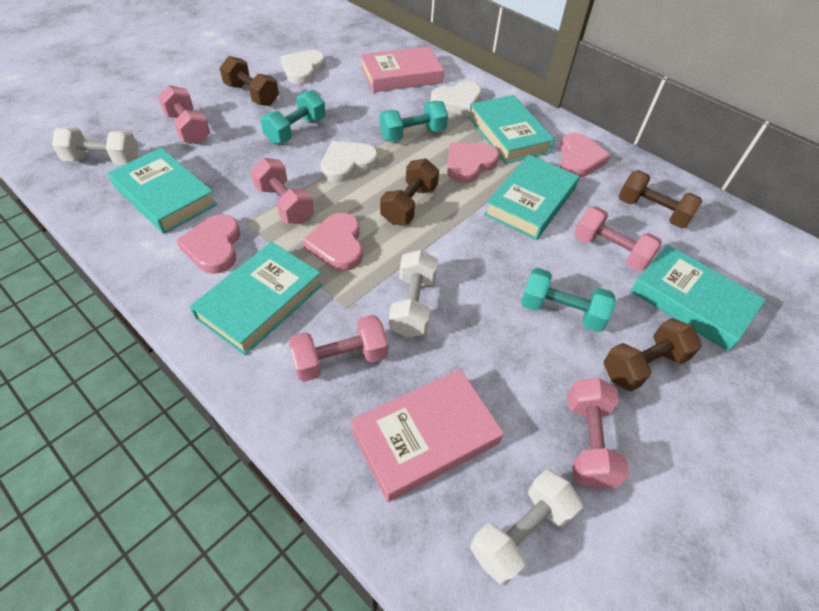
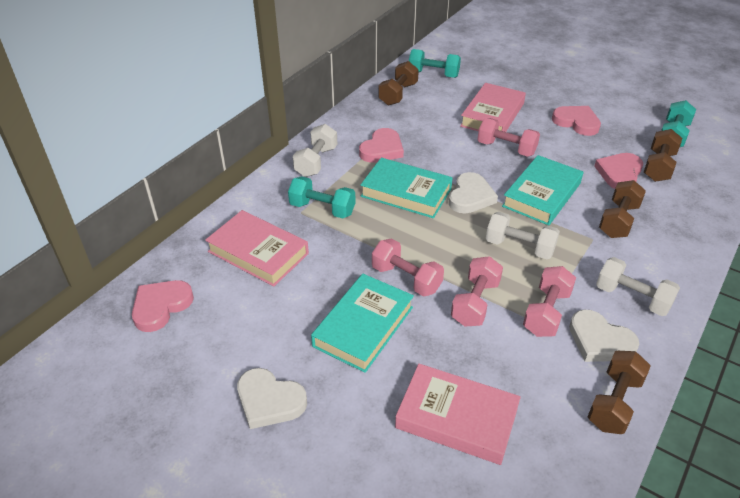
pink book: 2 -> 3
pink dumbbell: 5 -> 4
turquoise book: 5 -> 3

